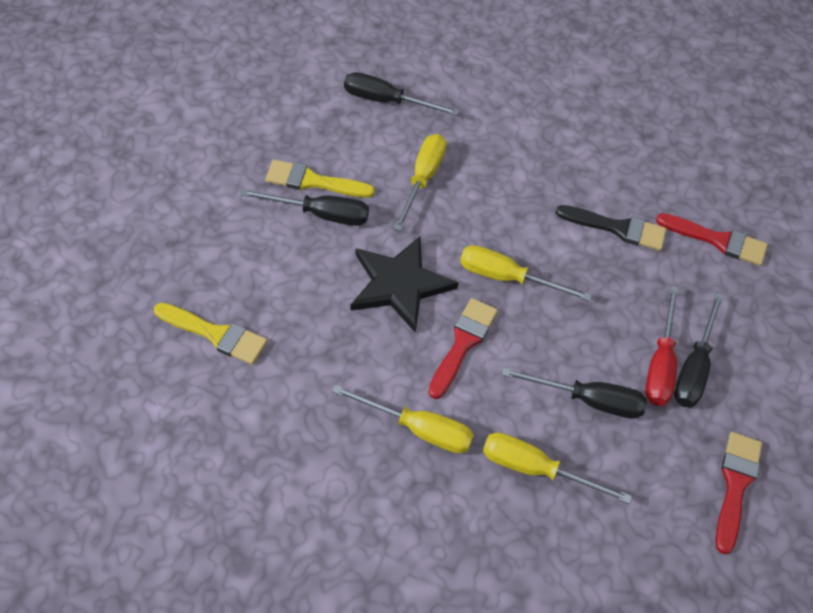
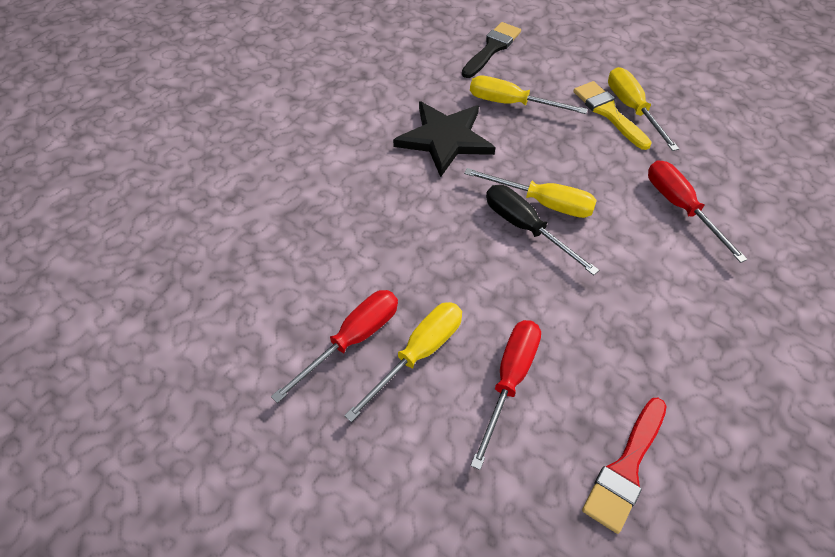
black screwdriver: 4 -> 1
red brush: 3 -> 1
red screwdriver: 1 -> 3
yellow brush: 2 -> 1

